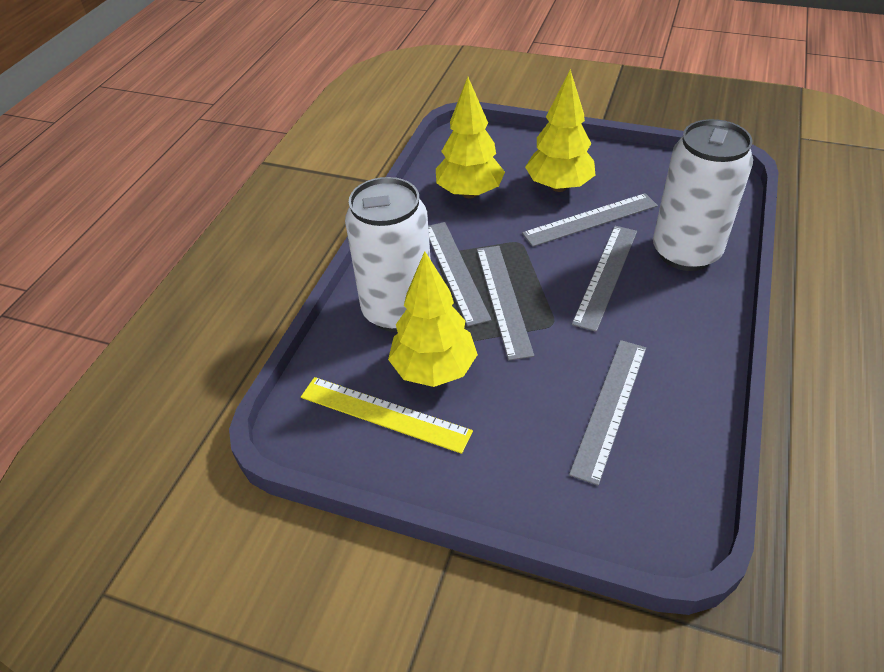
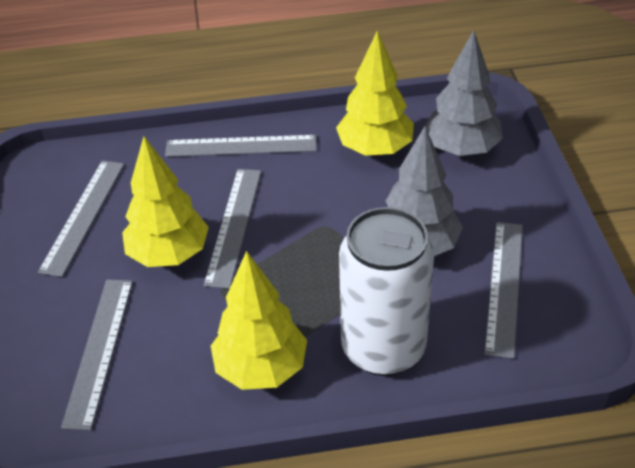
grey tree: 0 -> 2
white can: 2 -> 1
yellow ruler: 1 -> 0

